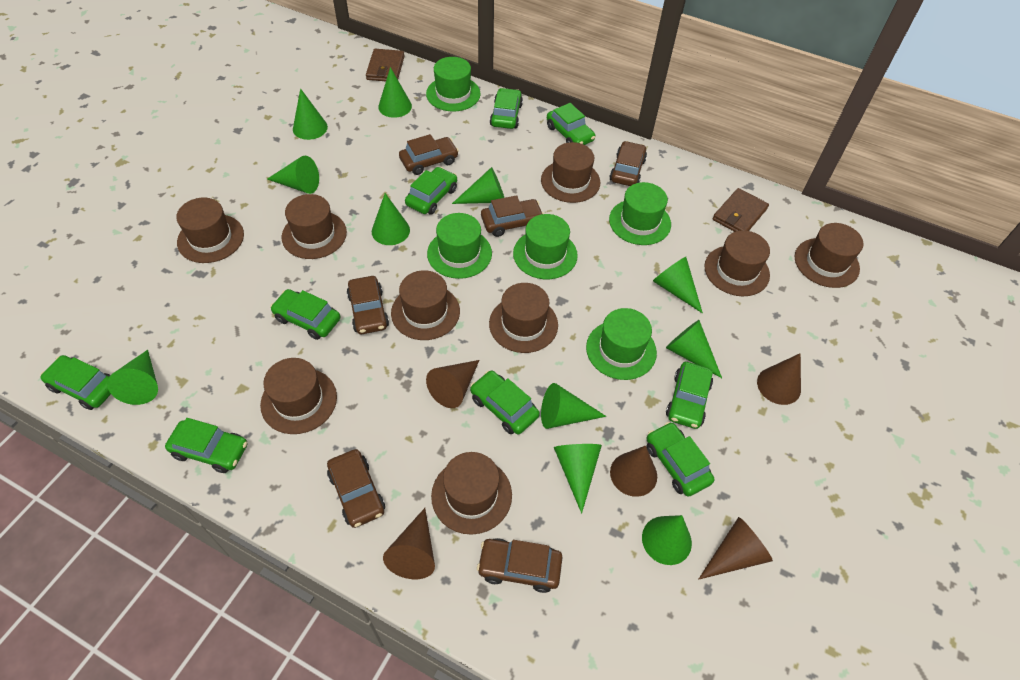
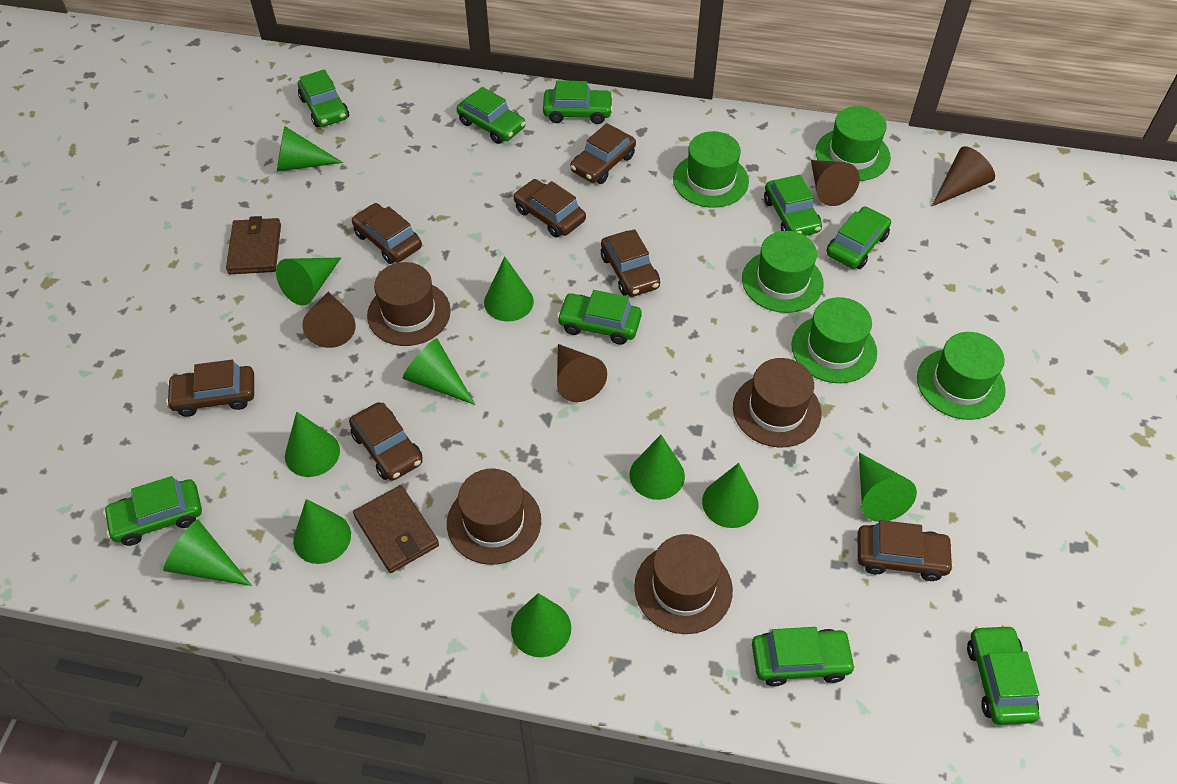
brown car: 6 -> 7
brown cone: 5 -> 4
brown hat: 9 -> 4

